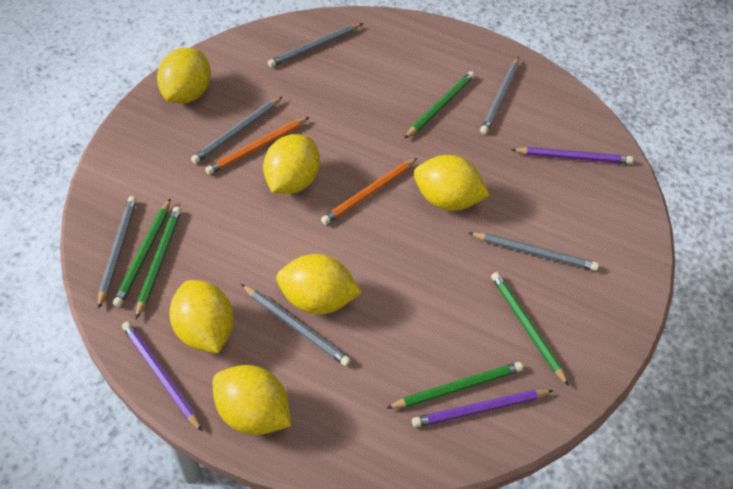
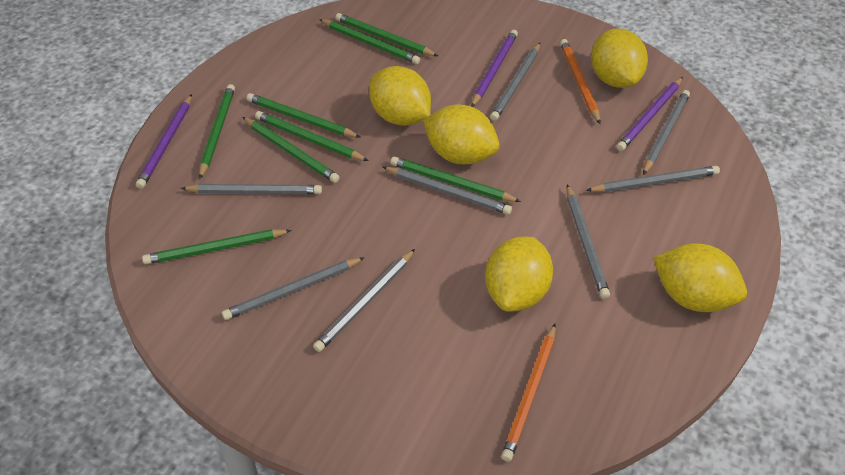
green pencil: 5 -> 8
grey pencil: 6 -> 8
yellow lemon: 6 -> 5

